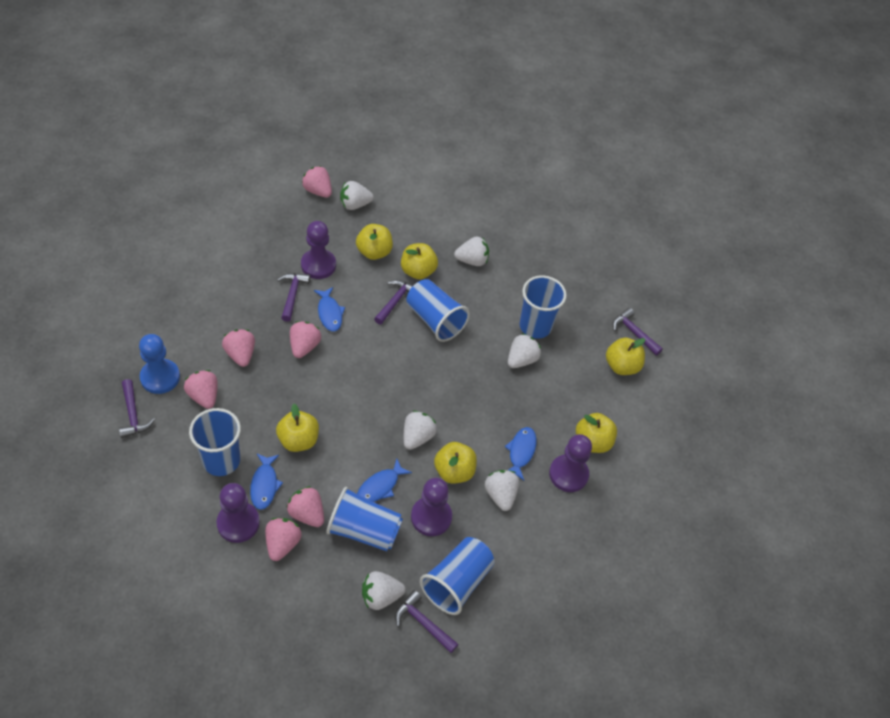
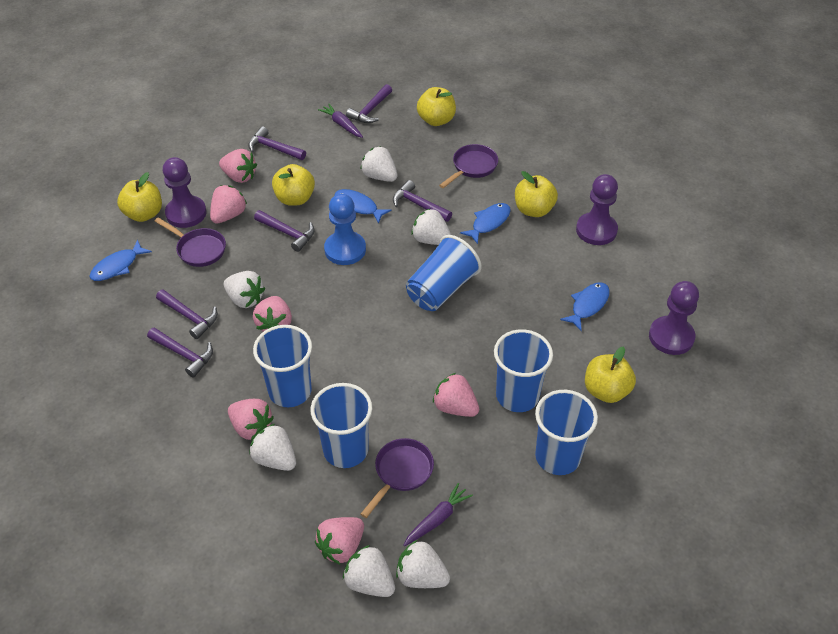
purple carrot: 0 -> 2
purple hammer: 5 -> 6
purple pan: 0 -> 3
purple pawn: 4 -> 3
yellow apple: 6 -> 5

